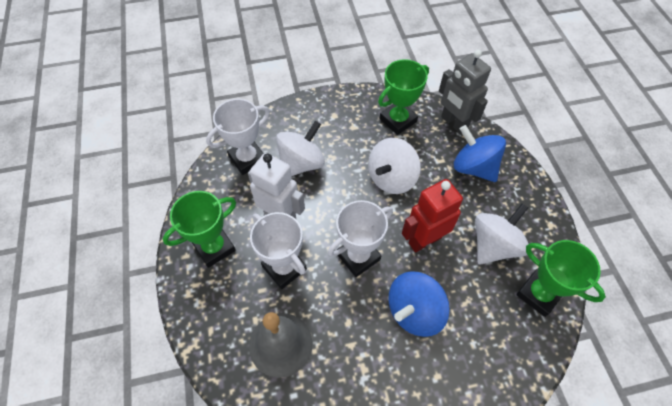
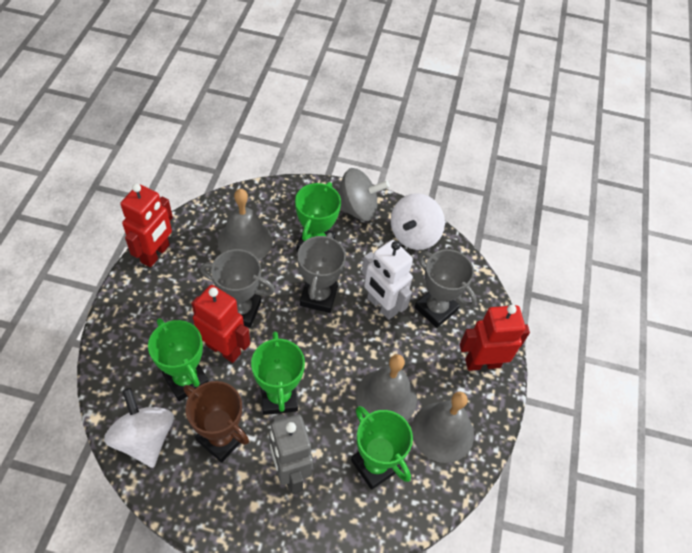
blue spinning top: 2 -> 0
brown trophy: 0 -> 1
green trophy: 3 -> 4
grey bell: 1 -> 3
grey spinning top: 0 -> 1
grey trophy: 0 -> 3
red robot: 1 -> 3
white spinning top: 3 -> 2
white trophy: 3 -> 0

